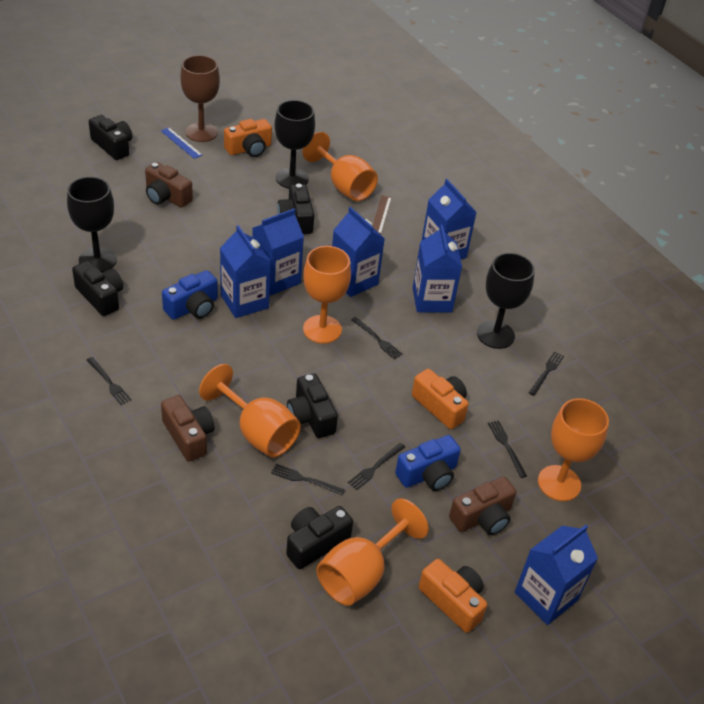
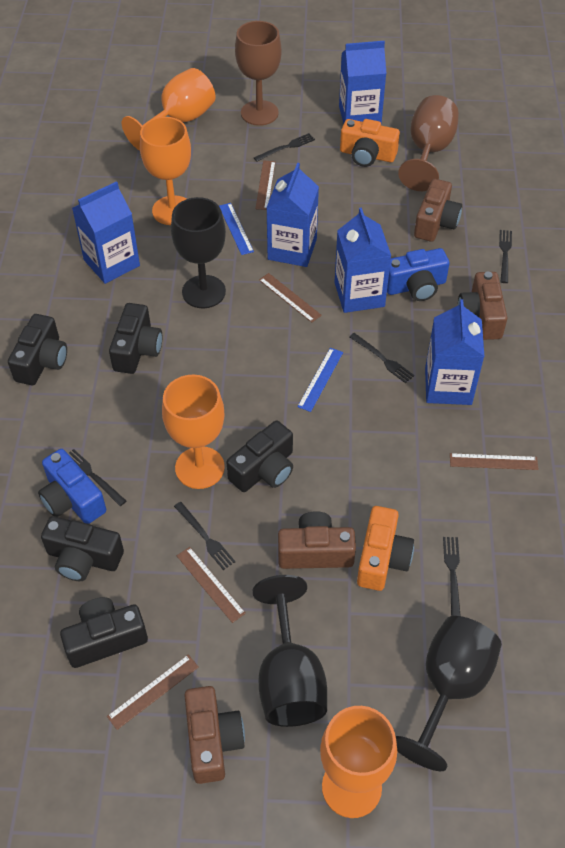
blue carton: 6 -> 5
blue ruler: 1 -> 2
brown camera: 3 -> 4
brown goblet: 1 -> 2
brown ruler: 1 -> 5
orange camera: 3 -> 2
orange goblet: 5 -> 4

